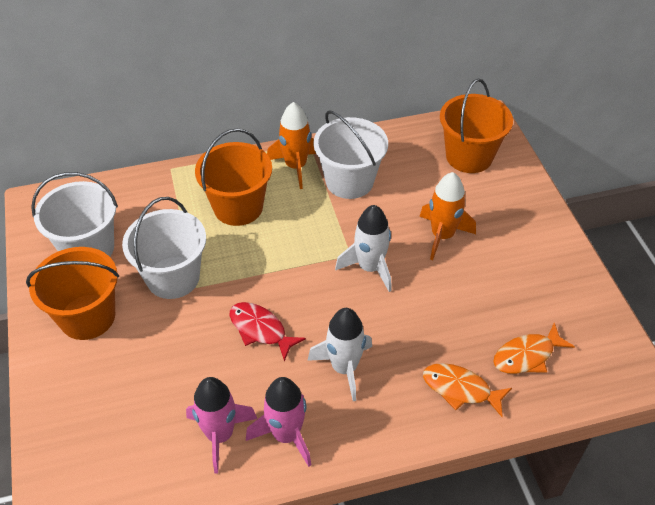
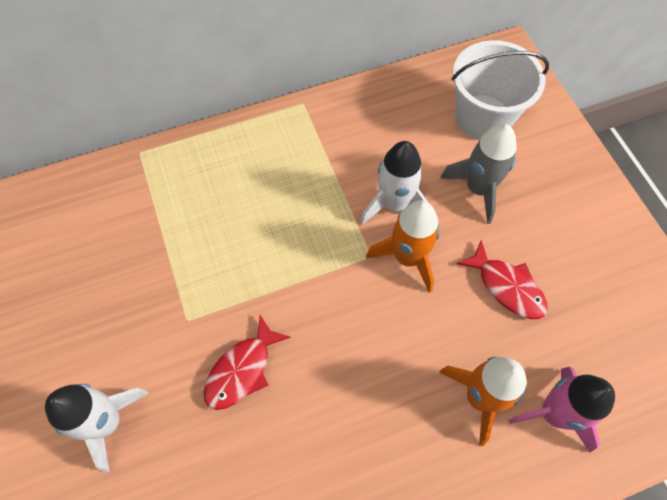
grey rocket: 0 -> 1
orange bucket: 3 -> 0
orange fish: 2 -> 0
pink rocket: 2 -> 1
red fish: 1 -> 2
white bucket: 3 -> 1

